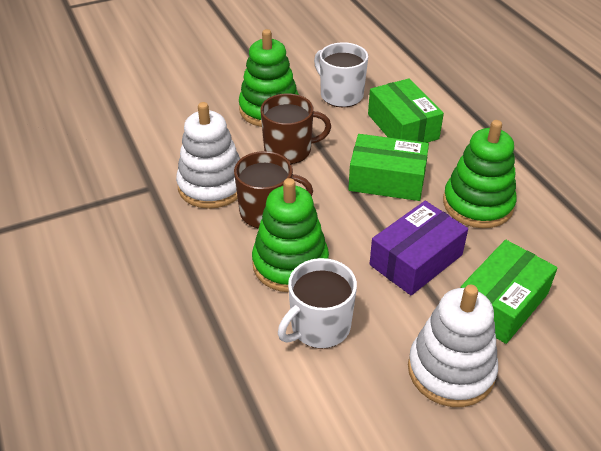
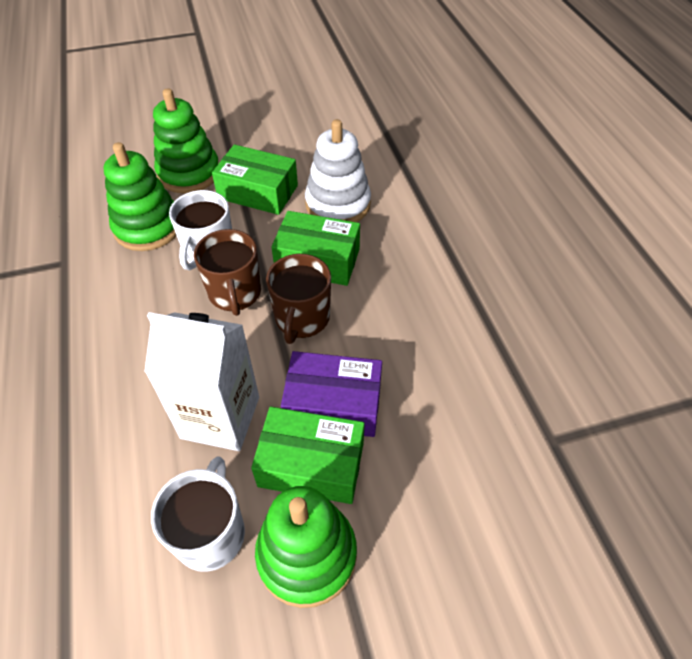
white carton: 0 -> 1
white stacking toy: 2 -> 1

